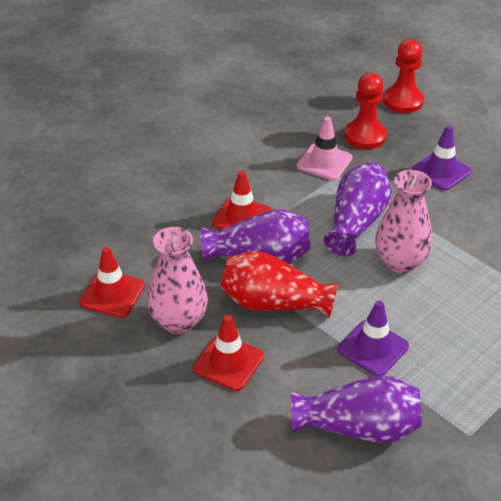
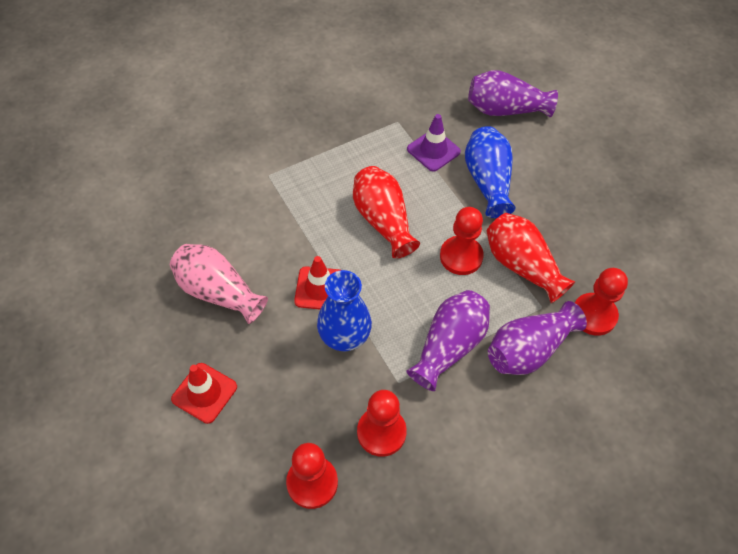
blue vase: 0 -> 2
pink traffic cone: 1 -> 0
pink vase: 2 -> 1
purple traffic cone: 2 -> 1
red pawn: 2 -> 4
red traffic cone: 3 -> 2
red vase: 1 -> 2

